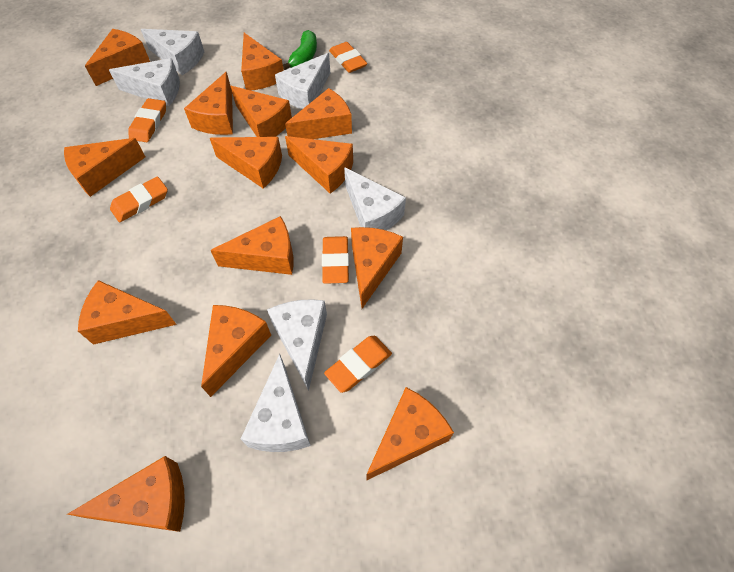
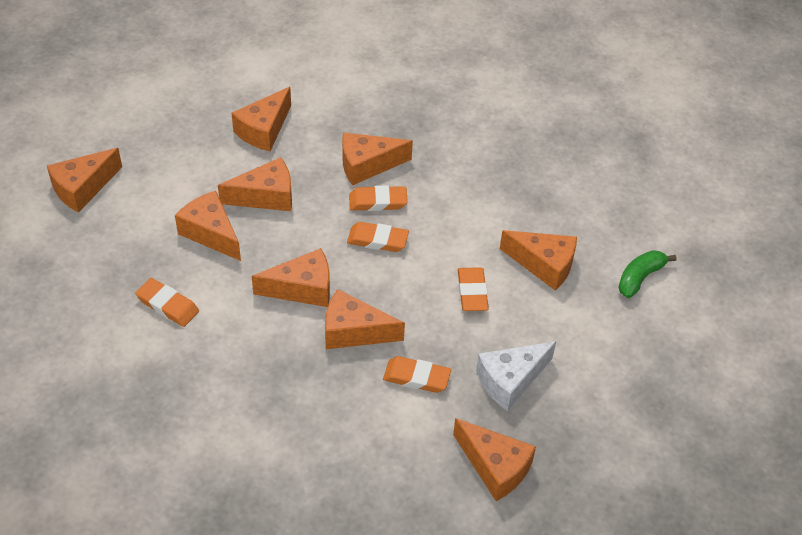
orange cheese: 14 -> 9
white cheese: 6 -> 1

